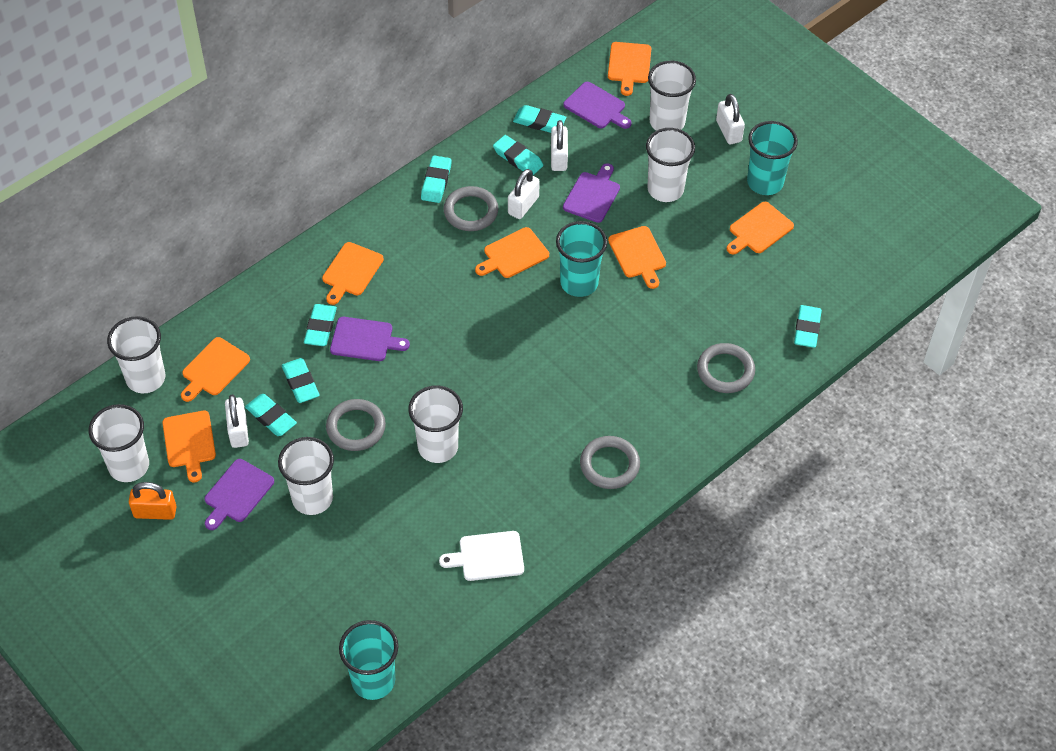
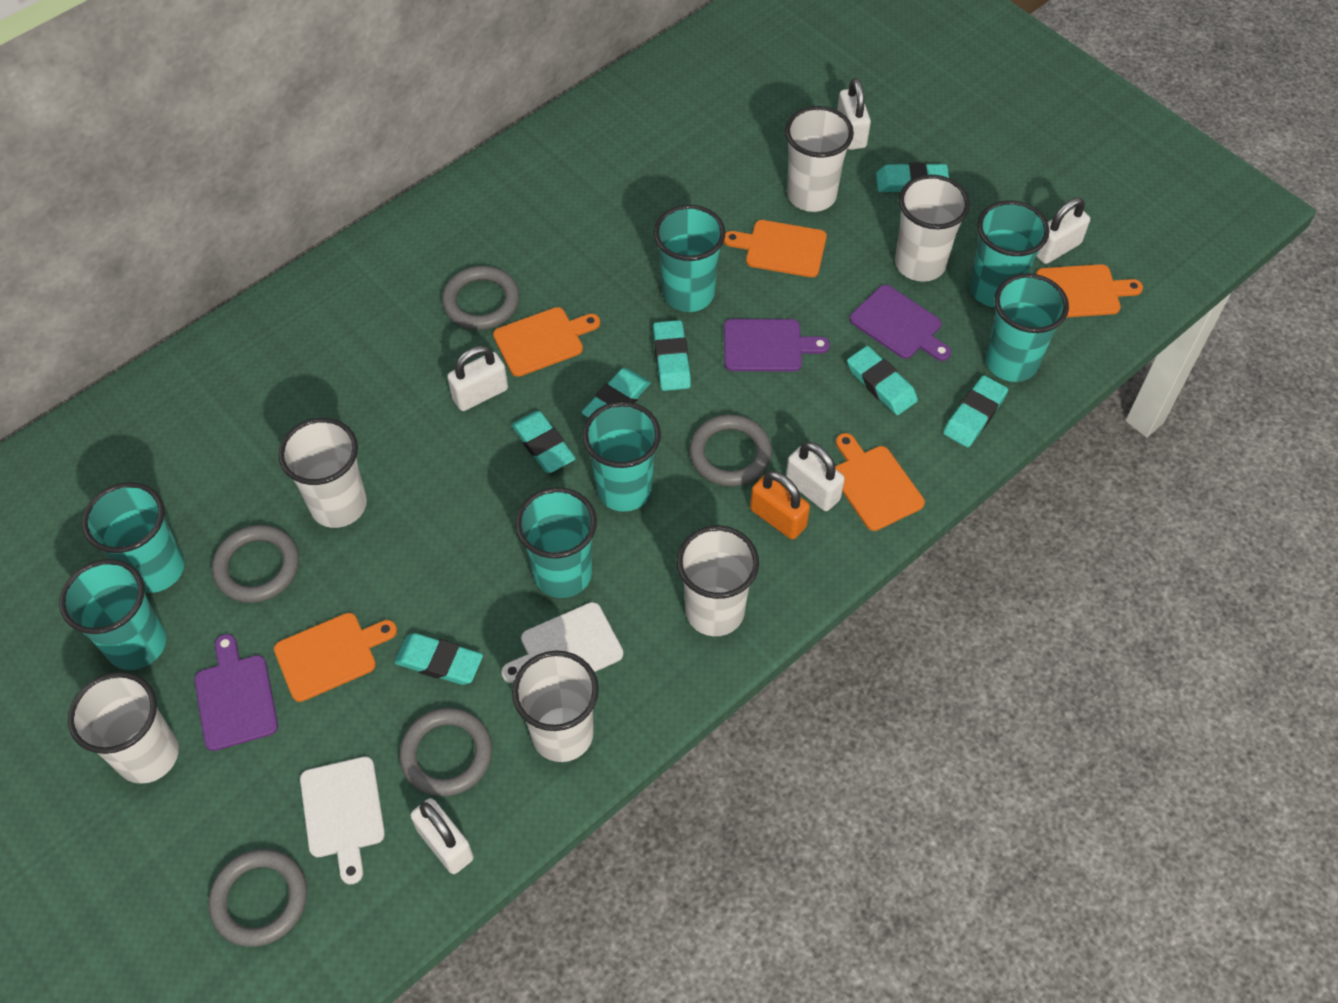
grey ring: 4 -> 5
orange cutting board: 7 -> 5
purple cutting board: 4 -> 3
turquoise cup: 3 -> 7
white cutting board: 1 -> 2
white padlock: 4 -> 5

